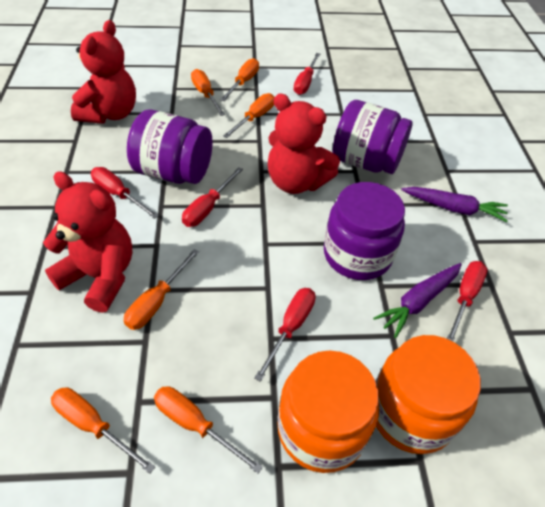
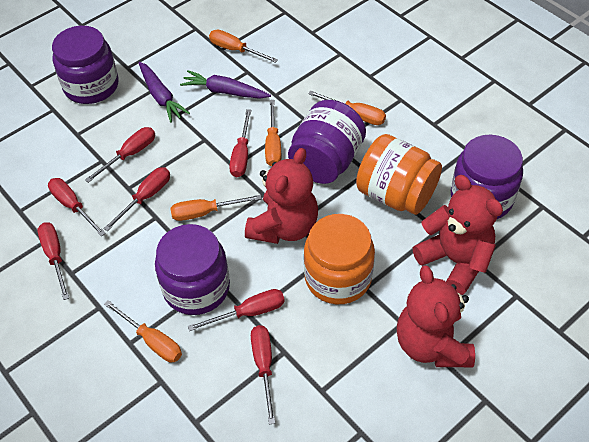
orange screwdriver: 6 -> 5
purple jar: 3 -> 4
red screwdriver: 5 -> 7

